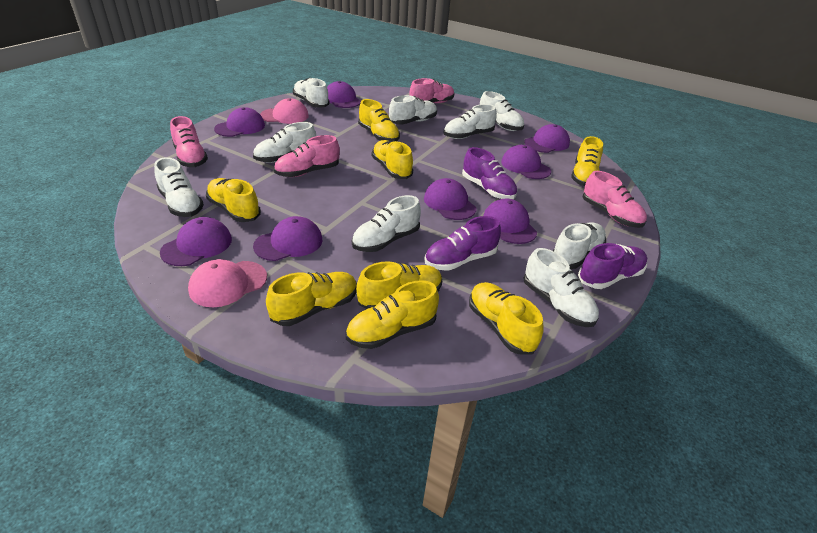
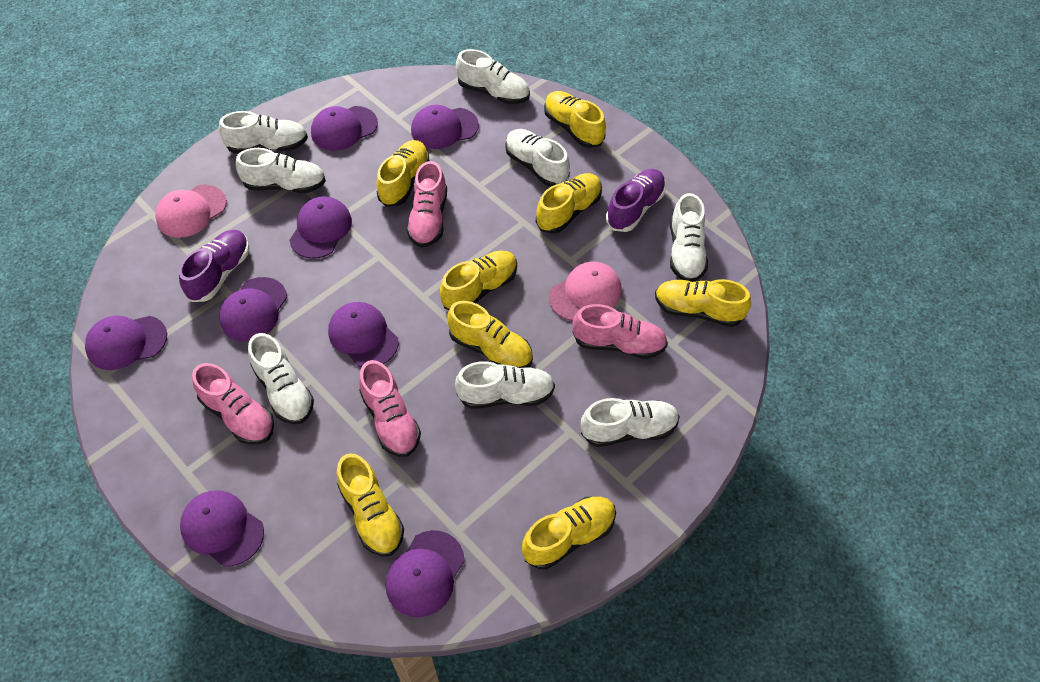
purple shoe: 3 -> 2
white shoe: 9 -> 8

